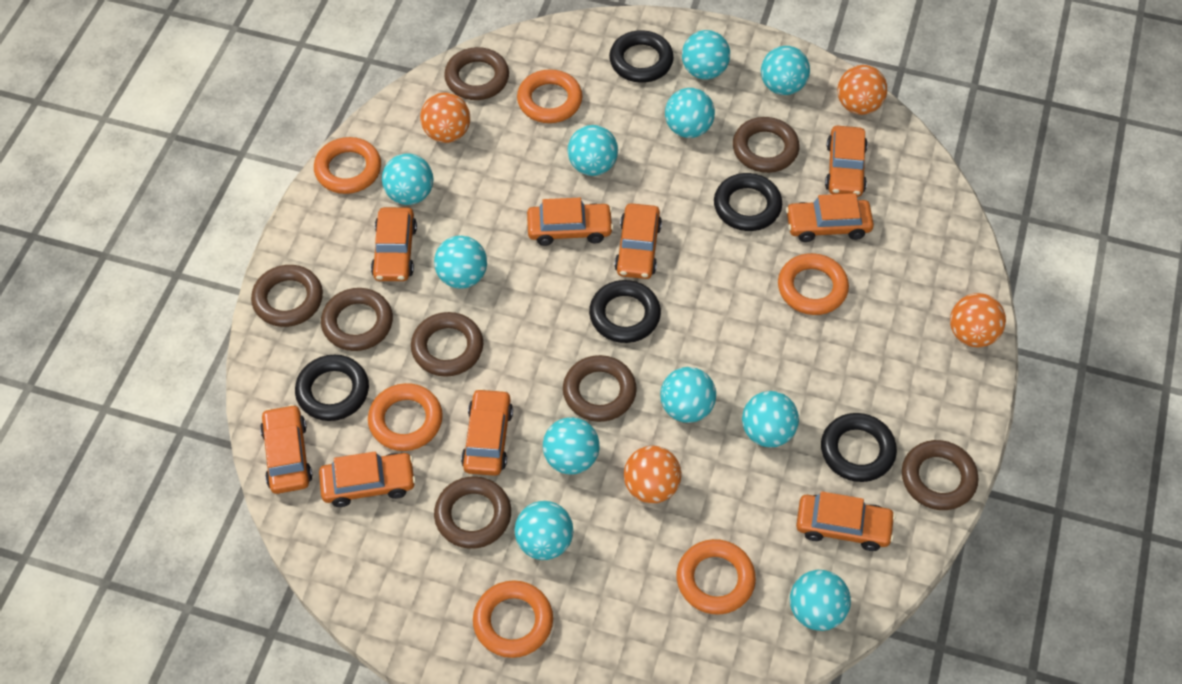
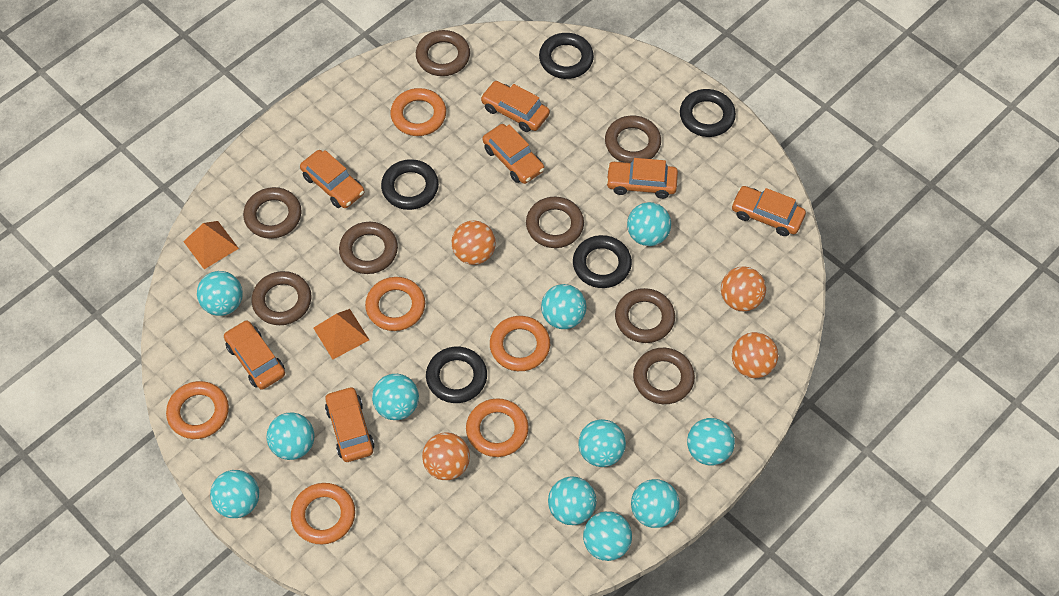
orange car: 9 -> 7
orange pyramid: 0 -> 2

